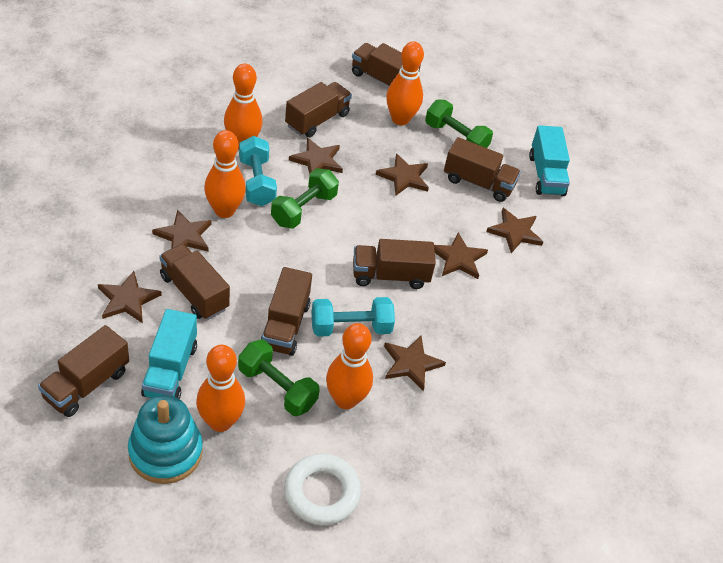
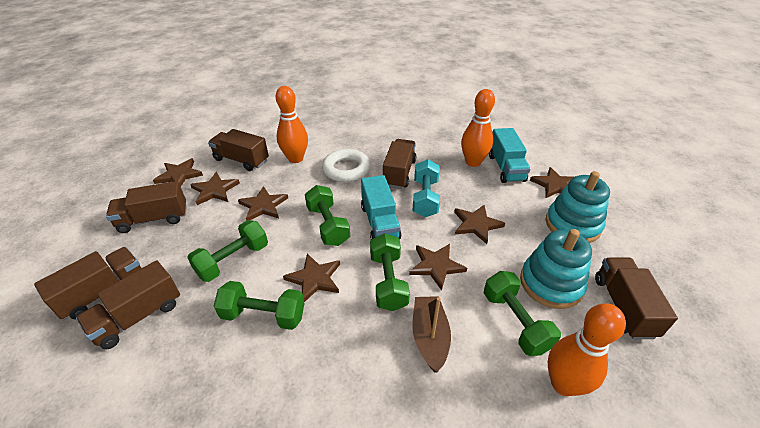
brown boat: 0 -> 1
brown truck: 7 -> 6
green dumbbell: 3 -> 5
orange bowling pin: 5 -> 3
turquoise dumbbell: 2 -> 1
turquoise stacking toy: 1 -> 2

